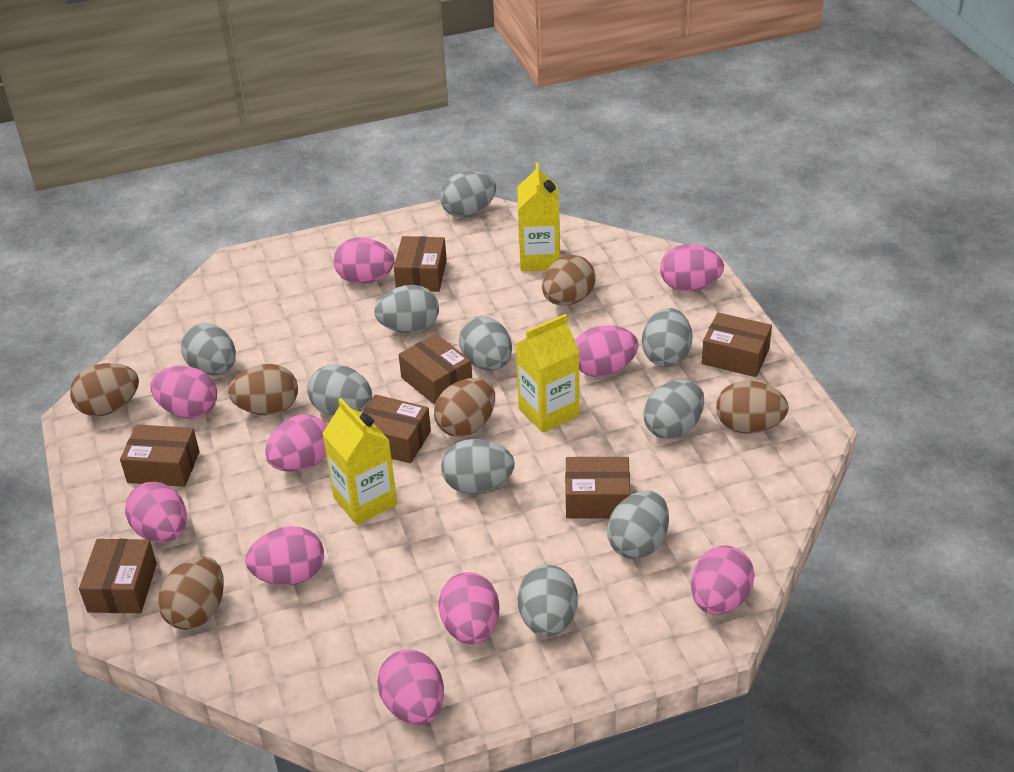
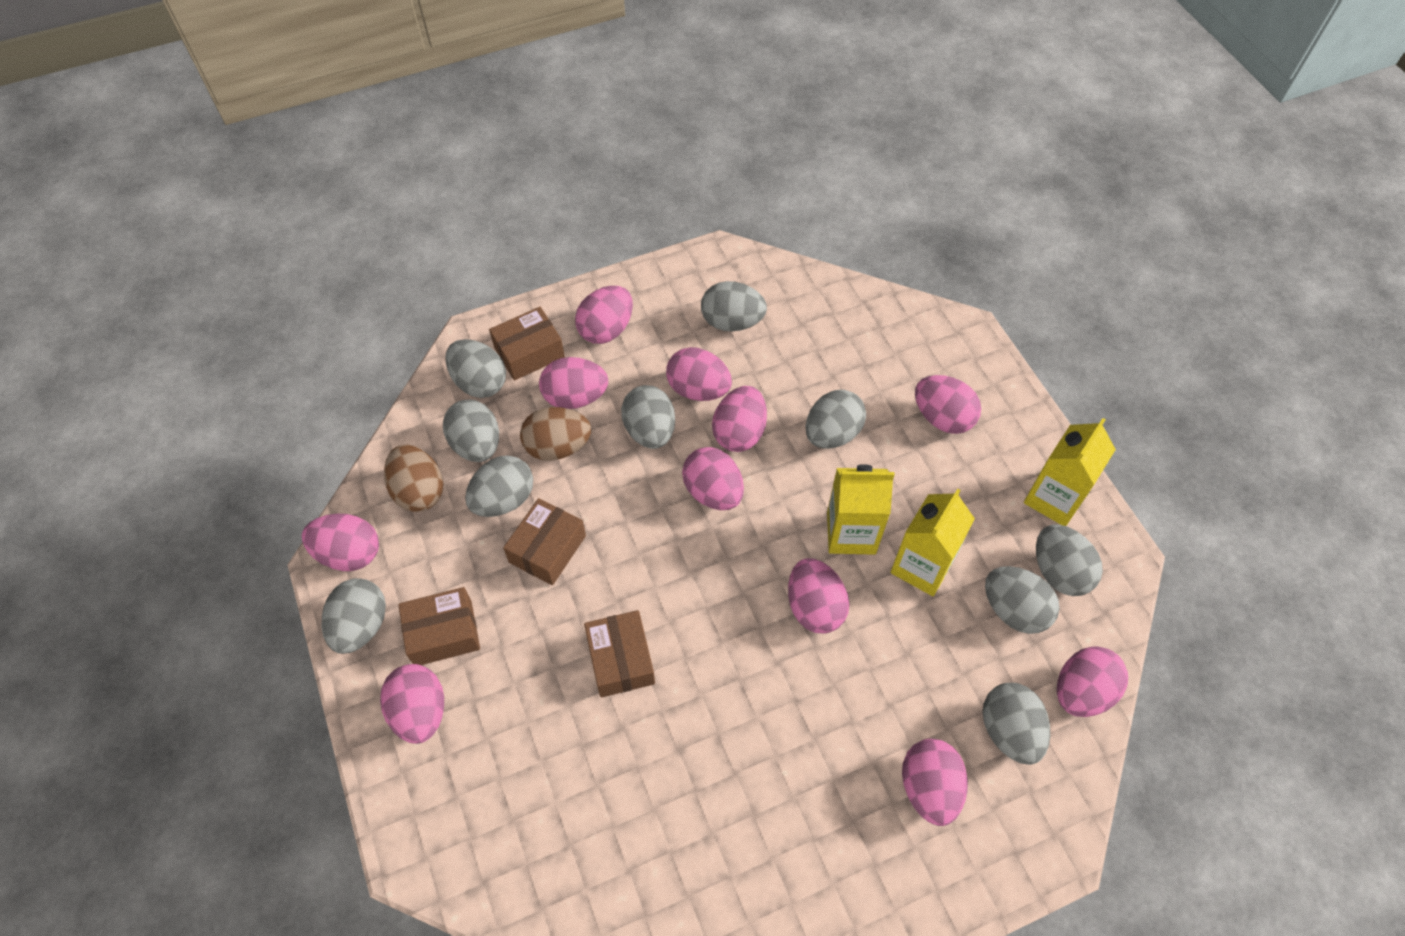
brown box: 7 -> 4
brown egg: 6 -> 2
pink egg: 10 -> 11

